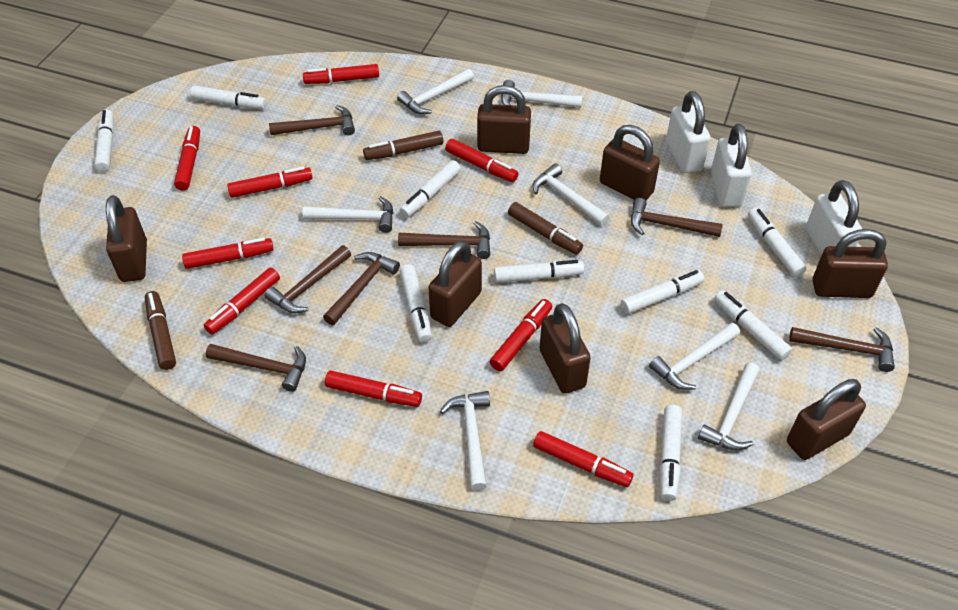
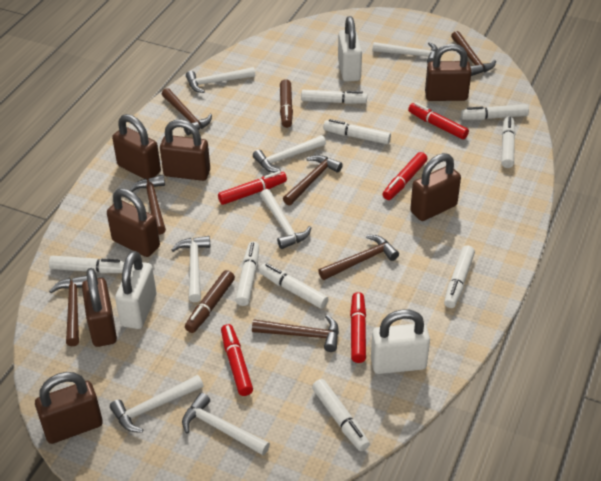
brown marker: 3 -> 2
red marker: 9 -> 5

